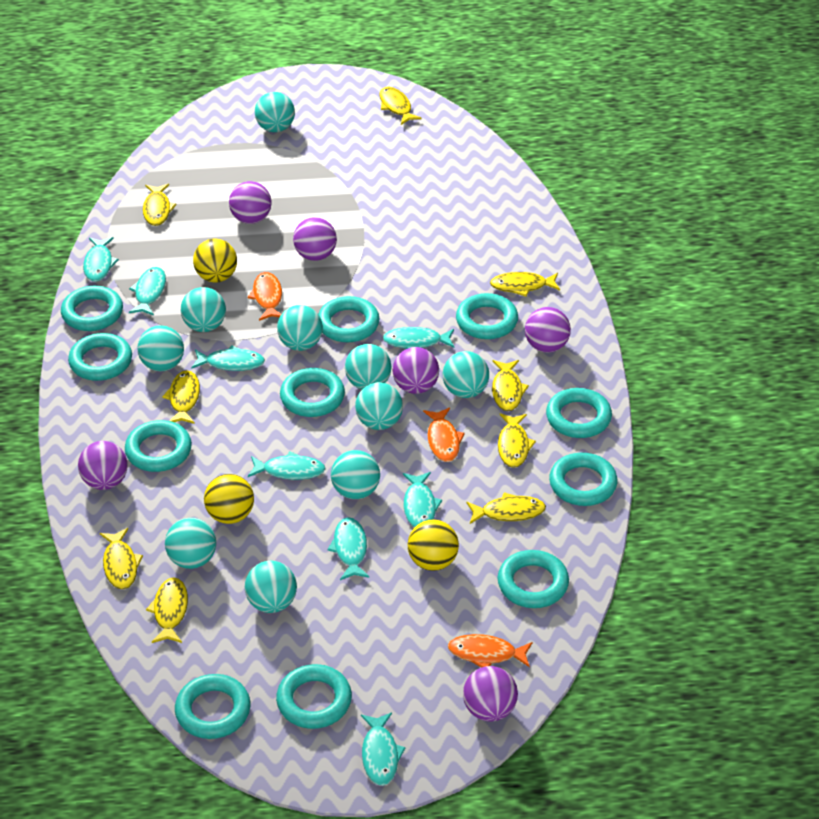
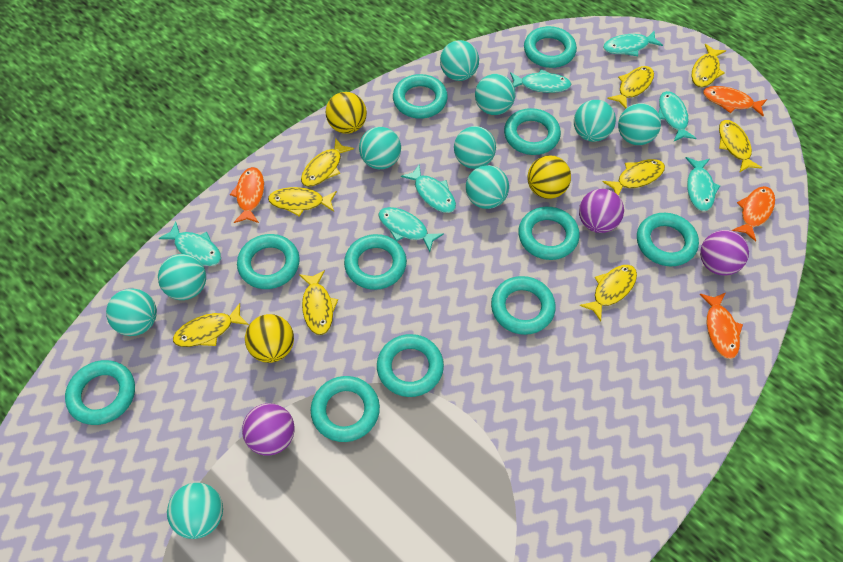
orange fish: 3 -> 4
purple ball: 6 -> 3
turquoise fish: 8 -> 7

